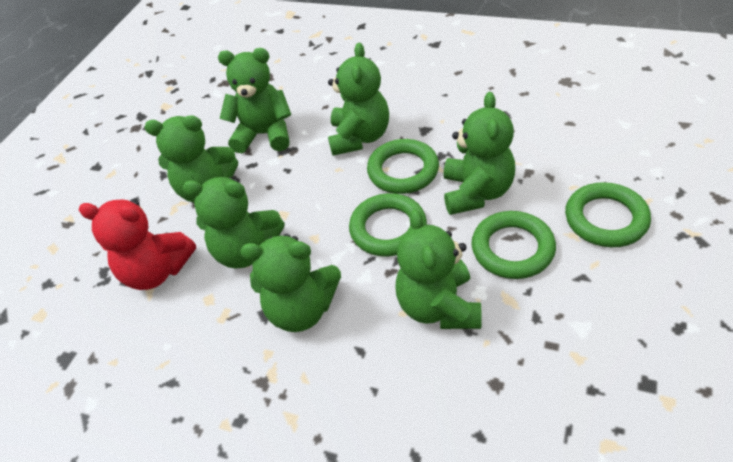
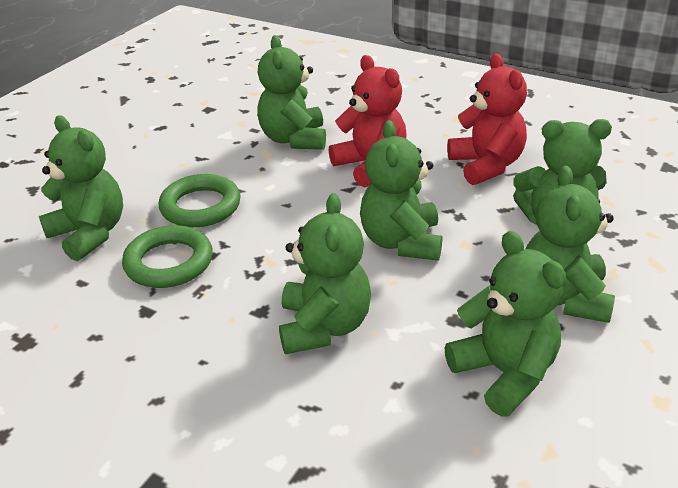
green ring: 4 -> 2
red teddy bear: 1 -> 2

